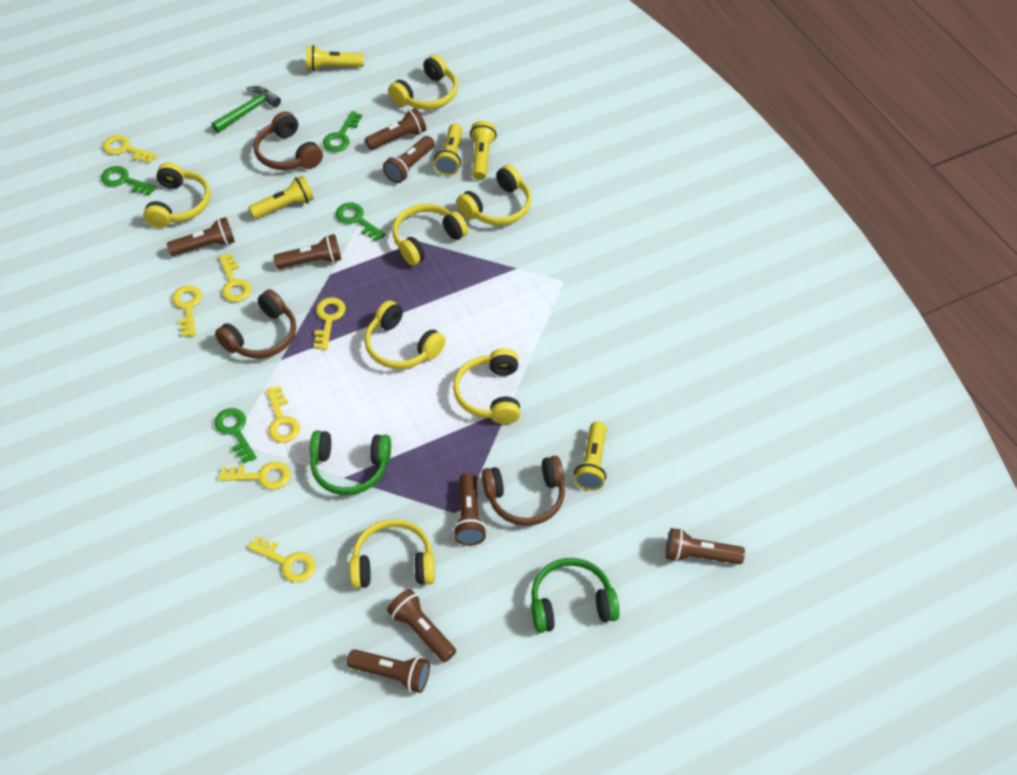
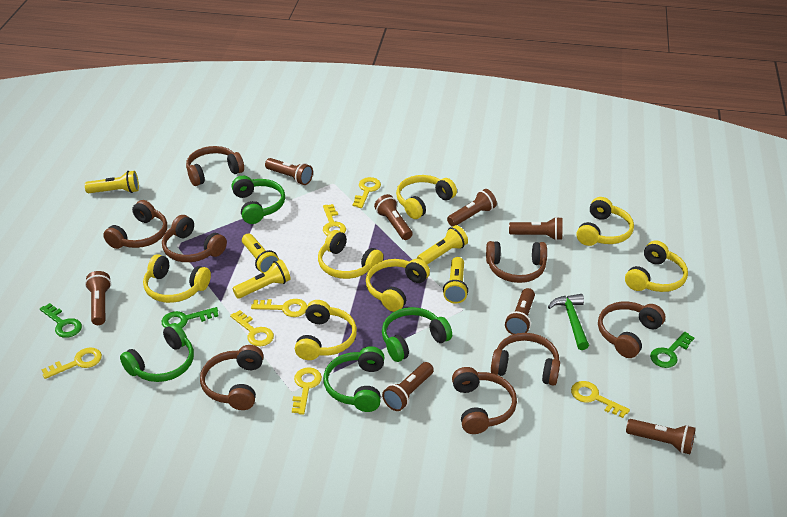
brown headphones: 3 -> 8
green headphones: 2 -> 4
green key: 4 -> 3

